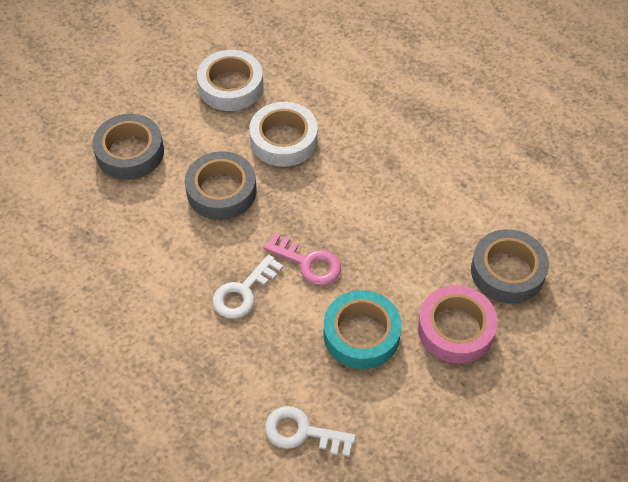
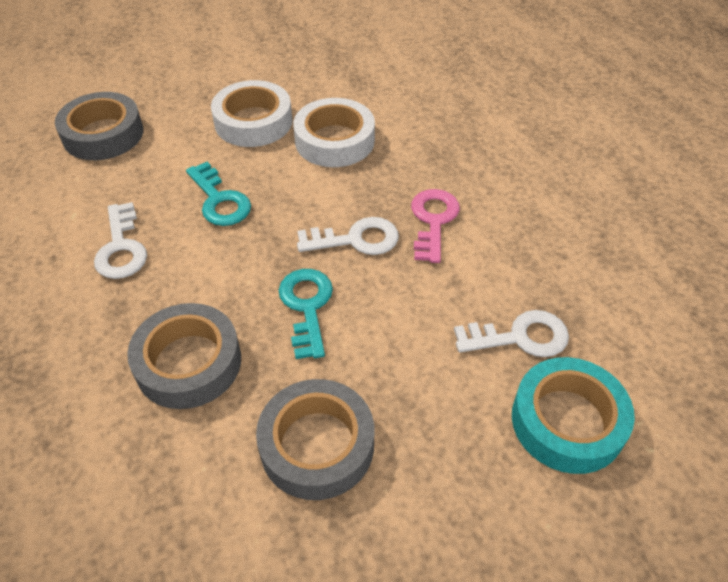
pink tape: 1 -> 0
turquoise key: 0 -> 2
white key: 2 -> 3

